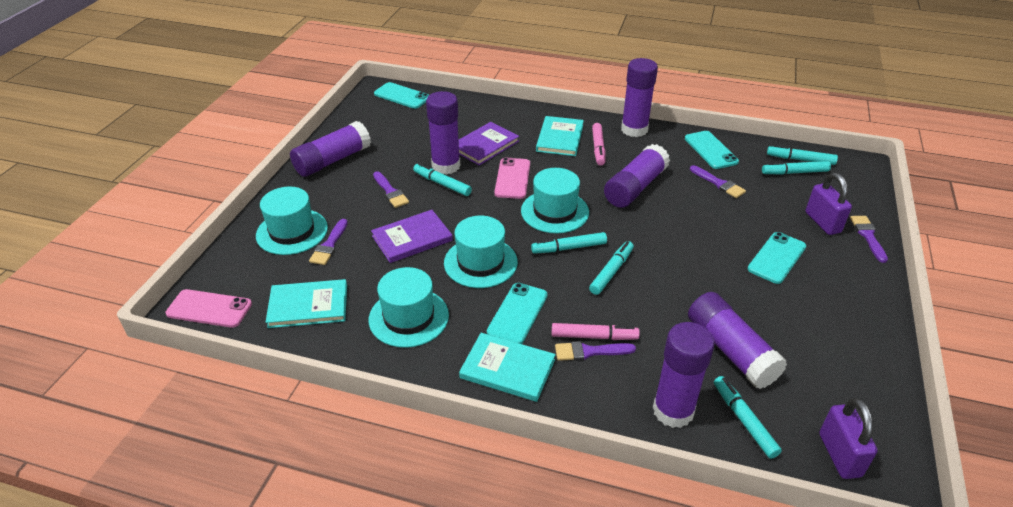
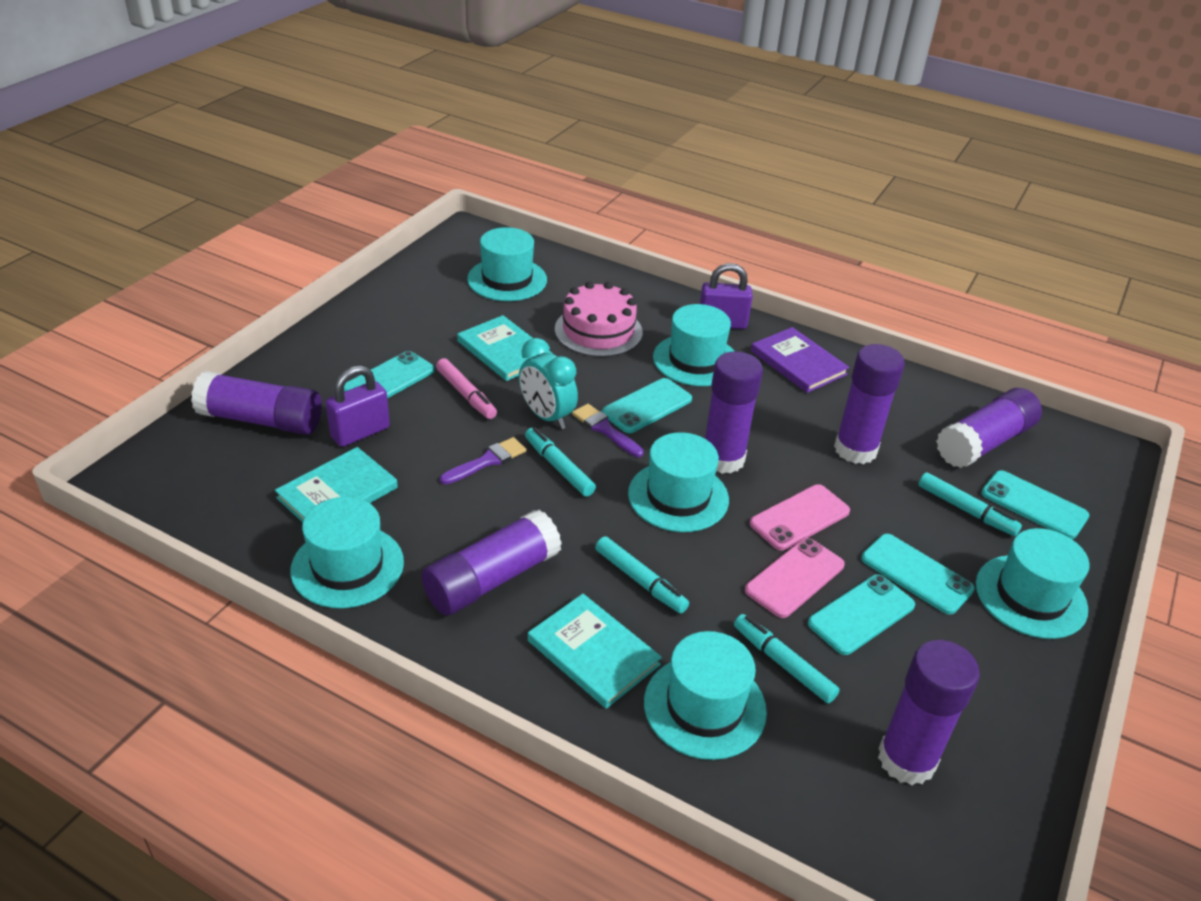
pink cake: 0 -> 1
pink marker: 2 -> 1
purple book: 2 -> 1
purple brush: 5 -> 2
turquoise clock: 0 -> 1
turquoise hat: 4 -> 6
turquoise marker: 6 -> 4
turquoise phone: 4 -> 5

